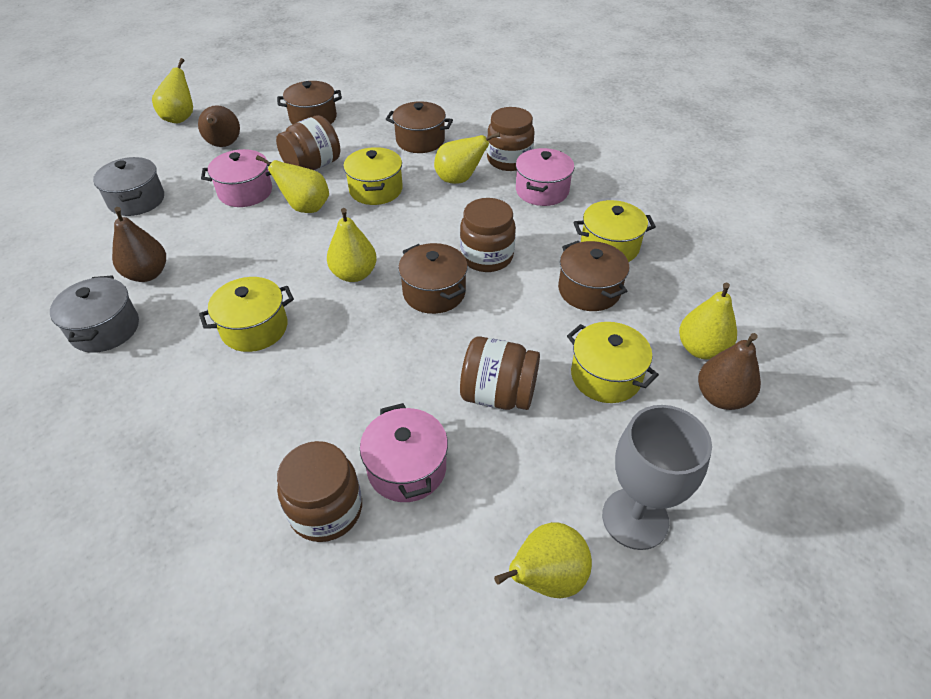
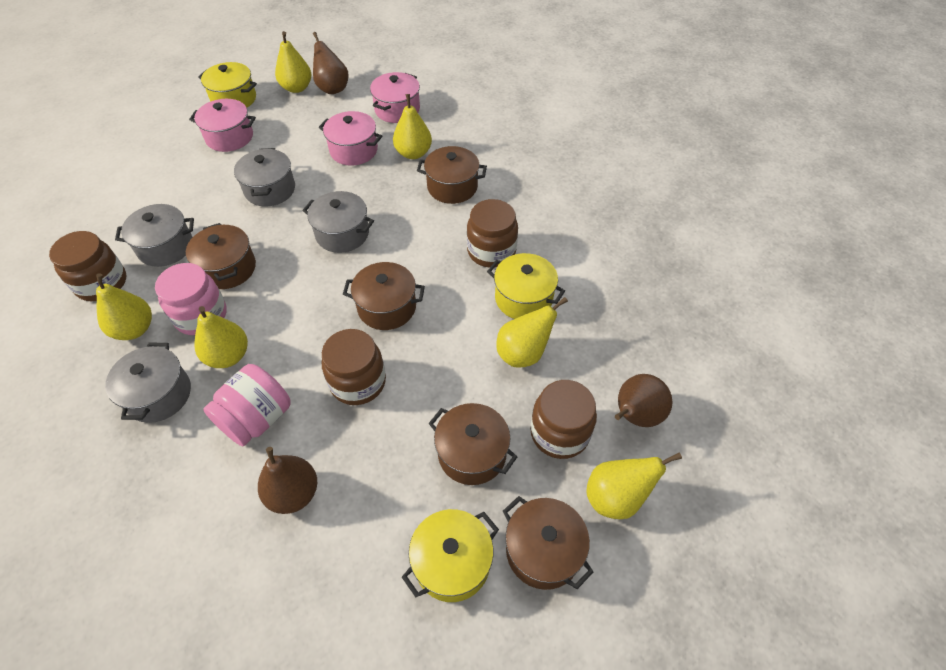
brown jar: 5 -> 4
brown pot: 4 -> 5
grey goblet: 1 -> 0
grey pot: 2 -> 4
pink jar: 0 -> 2
yellow pot: 4 -> 3

